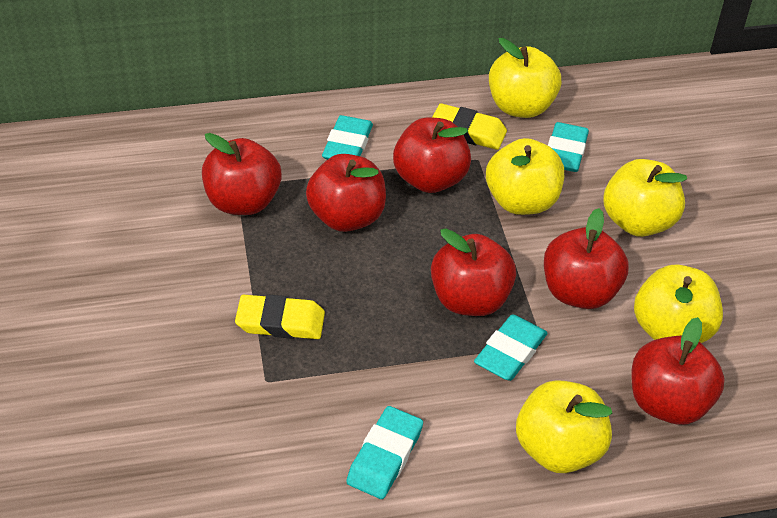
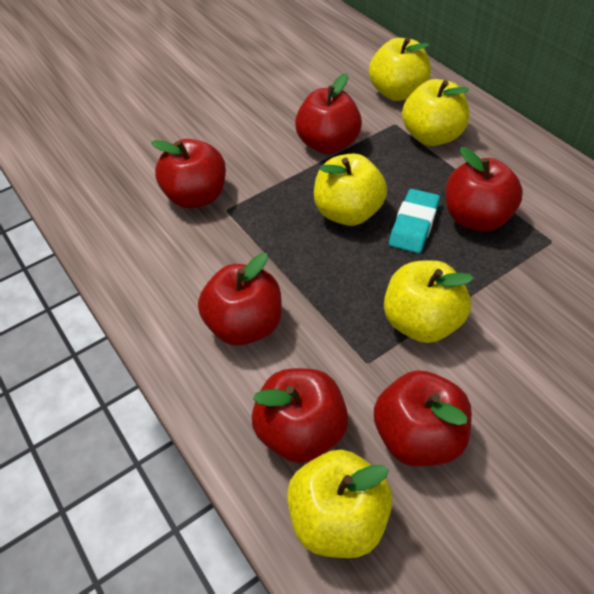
turquoise eraser: 4 -> 1
yellow eraser: 2 -> 0

